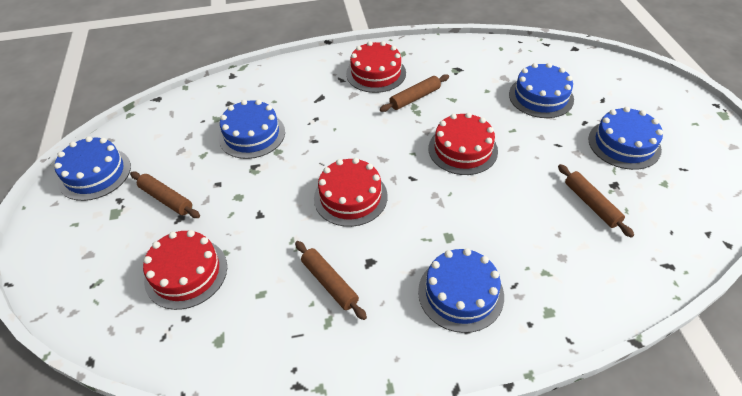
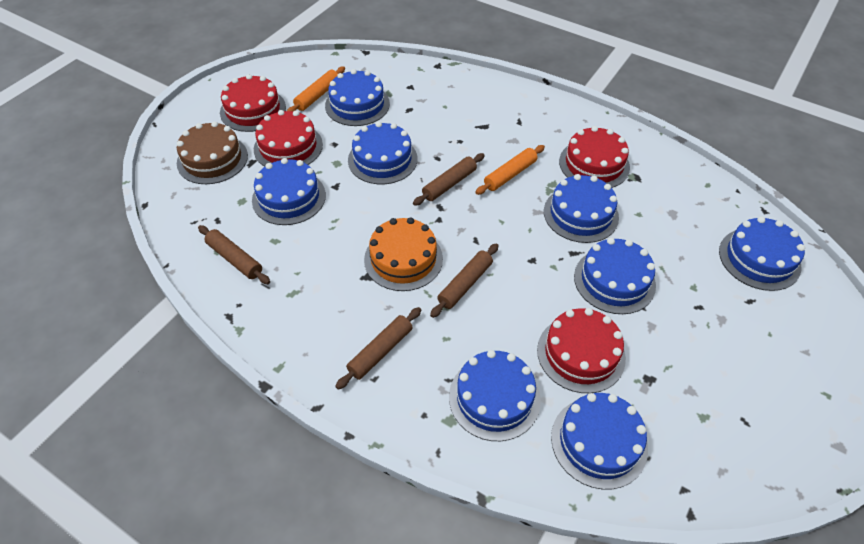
blue cake: 5 -> 8
brown cake: 0 -> 1
orange cake: 0 -> 1
orange rolling pin: 0 -> 2

